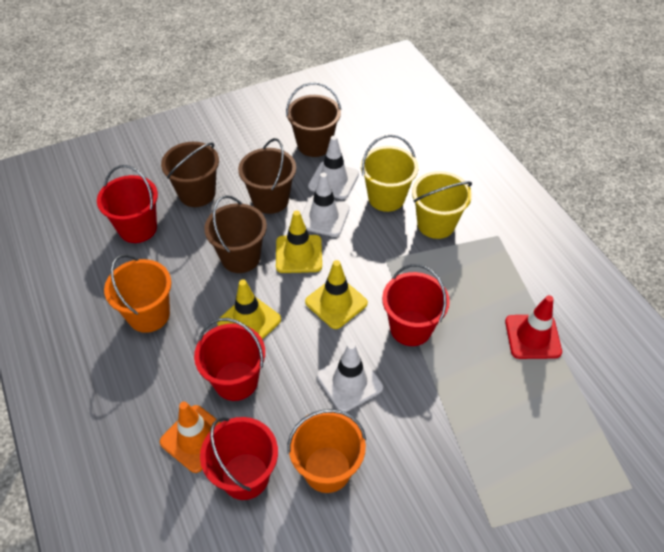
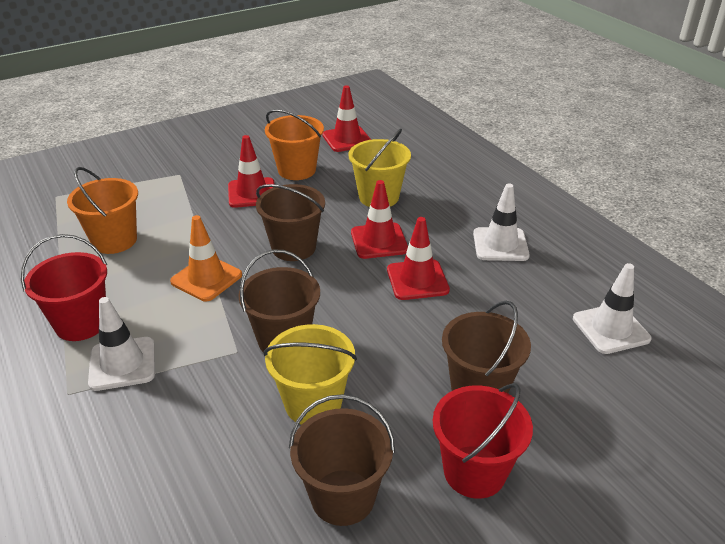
red bucket: 4 -> 2
red traffic cone: 1 -> 4
yellow traffic cone: 3 -> 0

